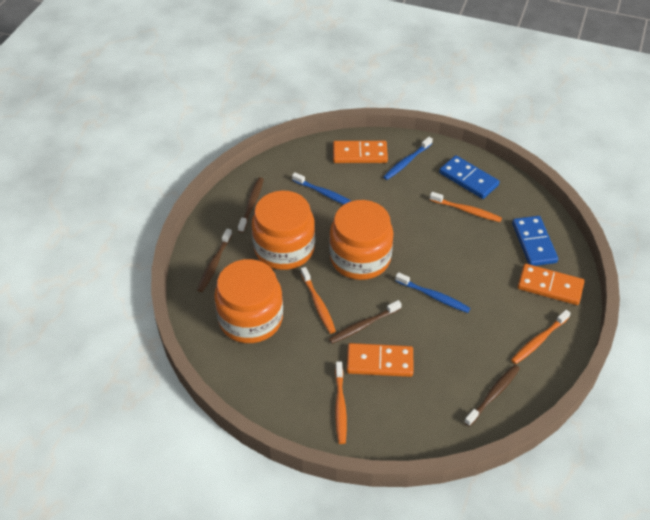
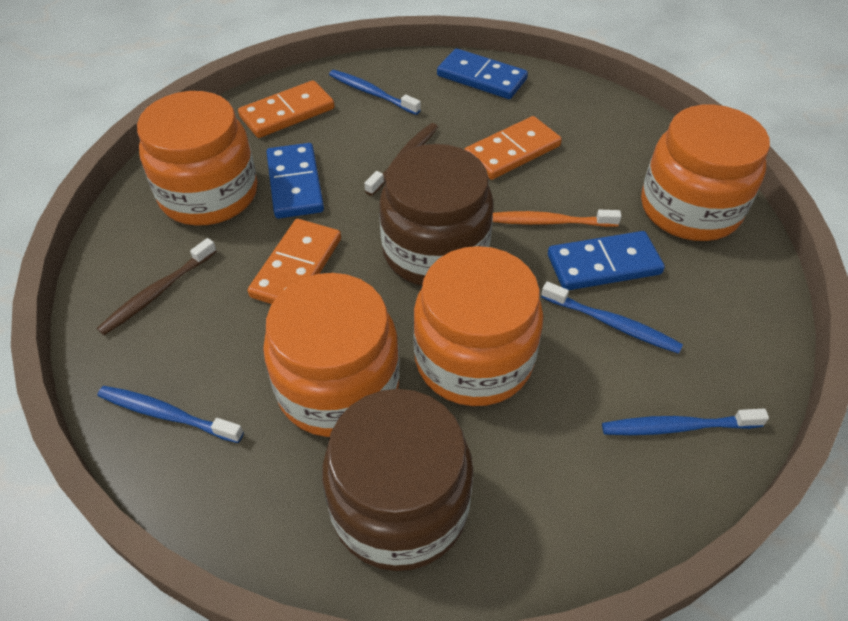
blue domino: 2 -> 3
blue toothbrush: 3 -> 4
brown jar: 0 -> 2
brown toothbrush: 4 -> 2
orange jar: 3 -> 4
orange toothbrush: 4 -> 1

